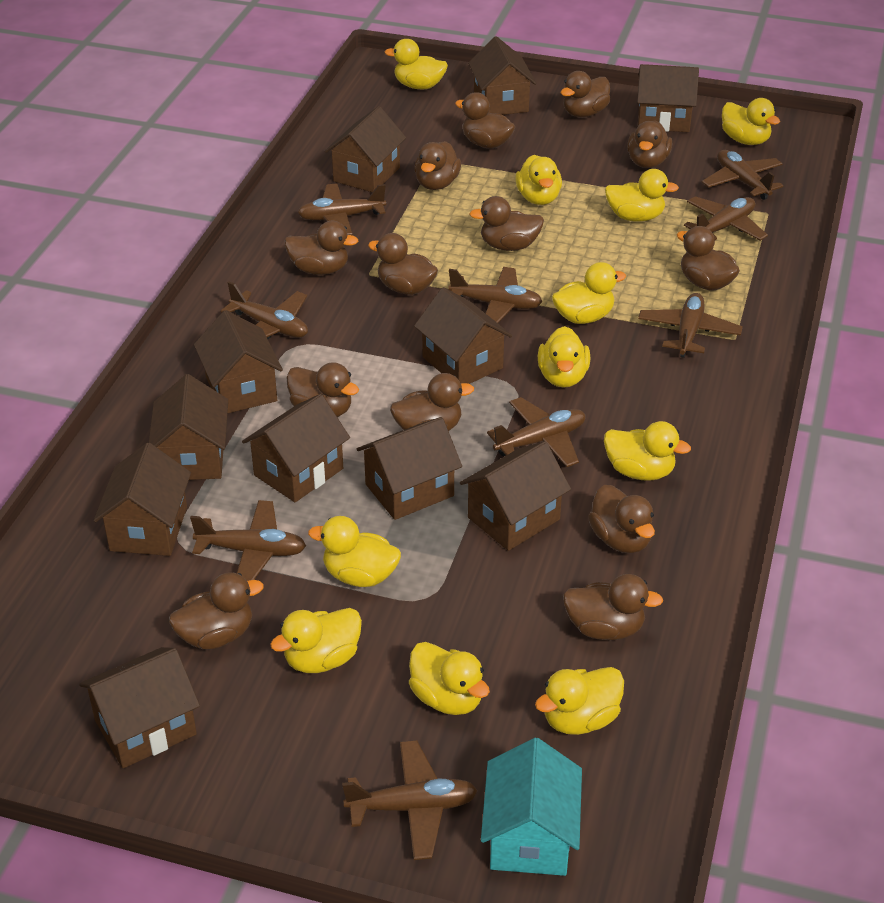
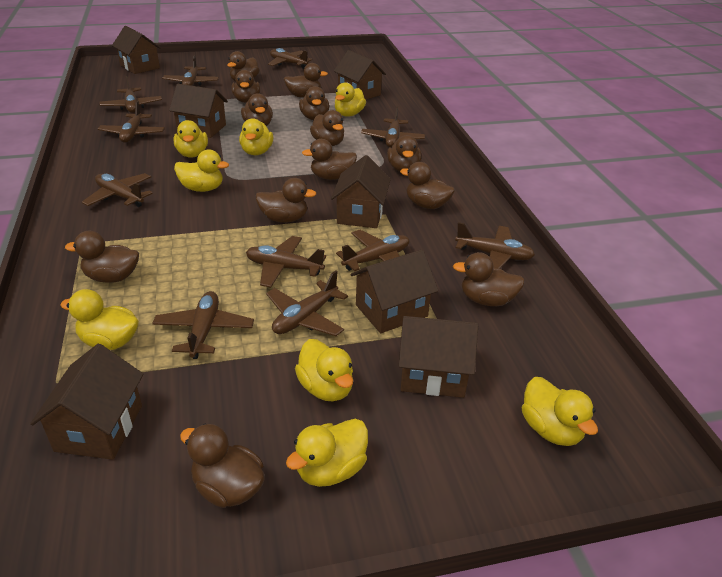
brown house: 11 -> 7
brown plane: 9 -> 11
turquoise house: 1 -> 0
yellow duck: 11 -> 8

